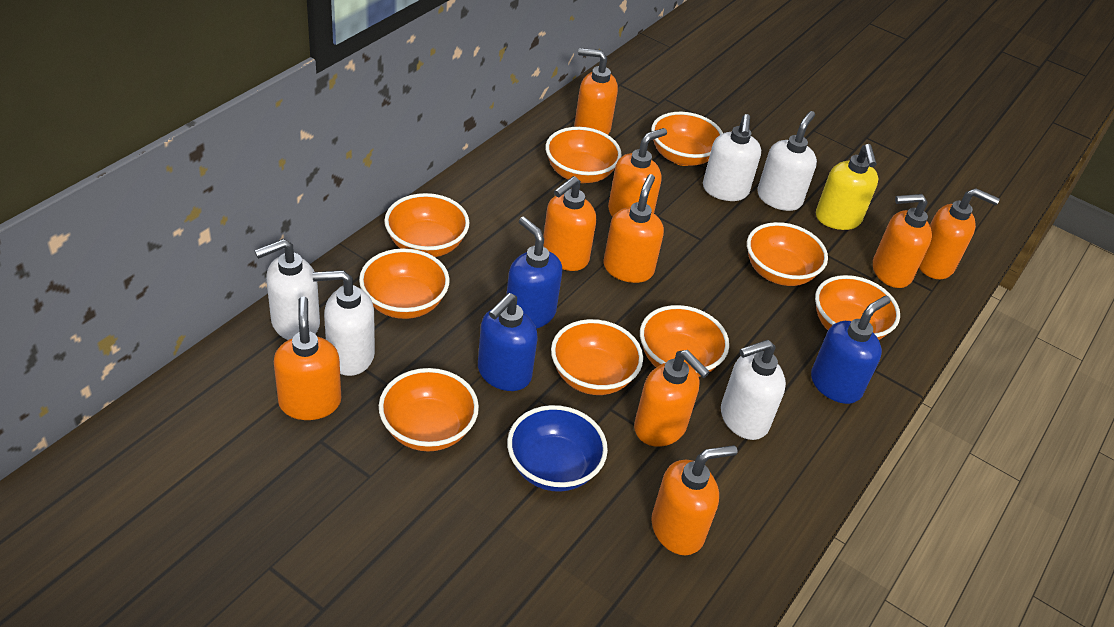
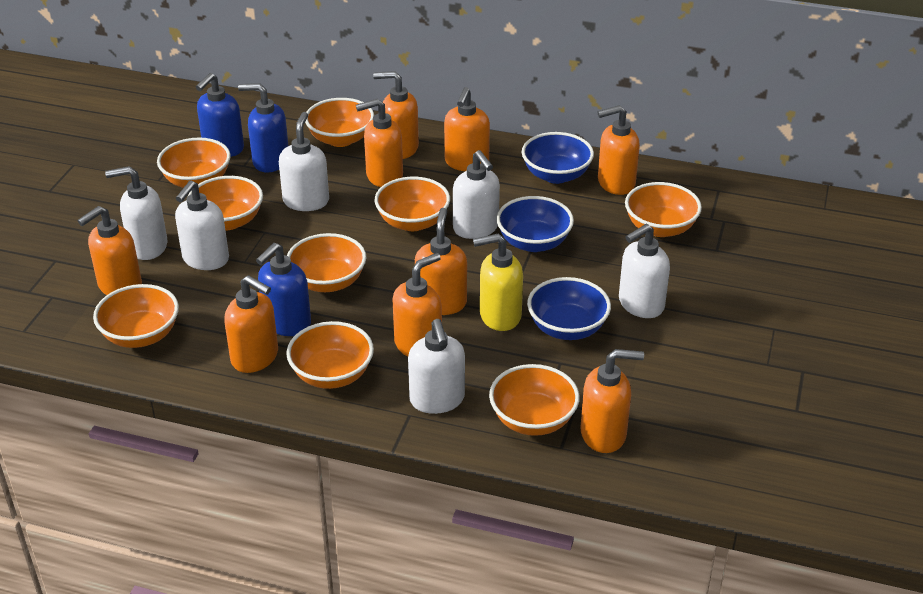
blue bowl: 1 -> 3
white soap dispenser: 5 -> 6

